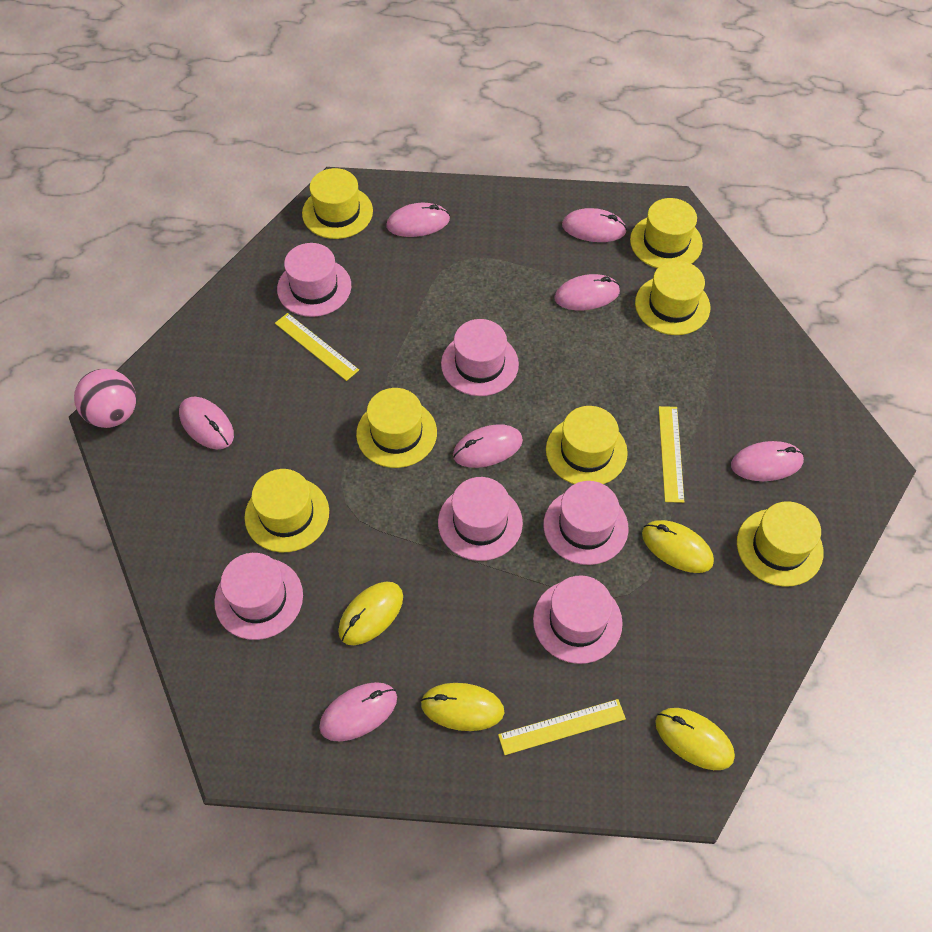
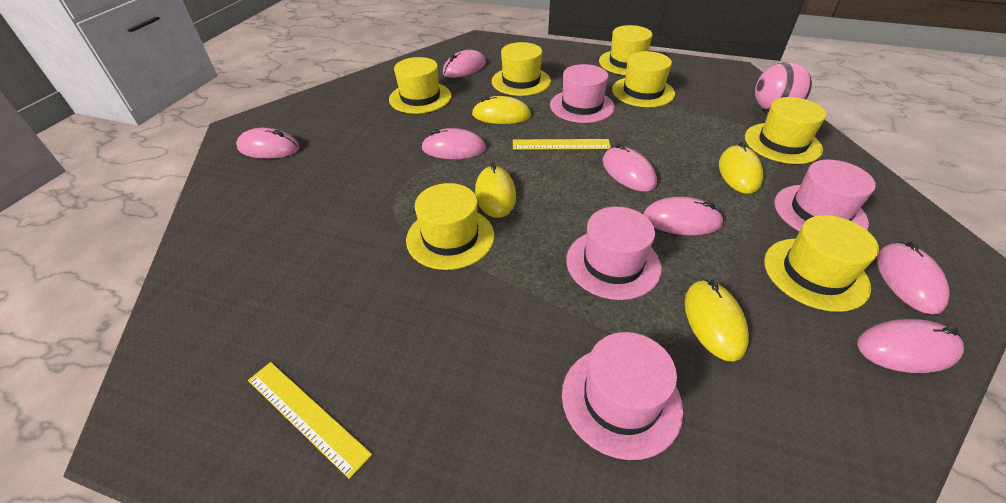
pink hat: 6 -> 4
yellow ruler: 3 -> 2

